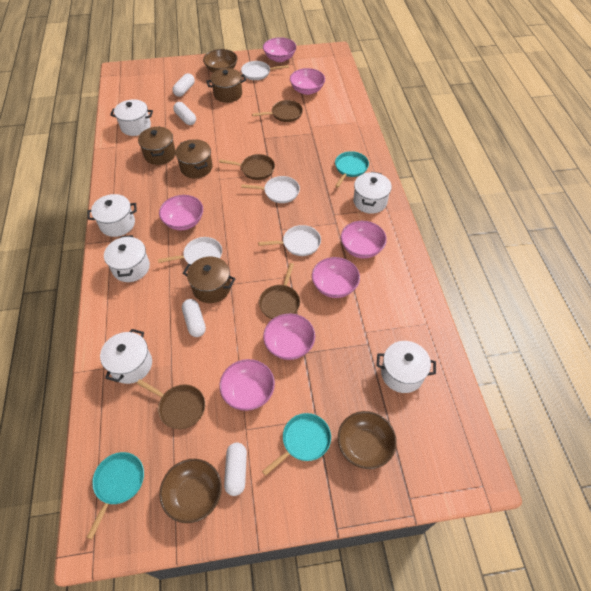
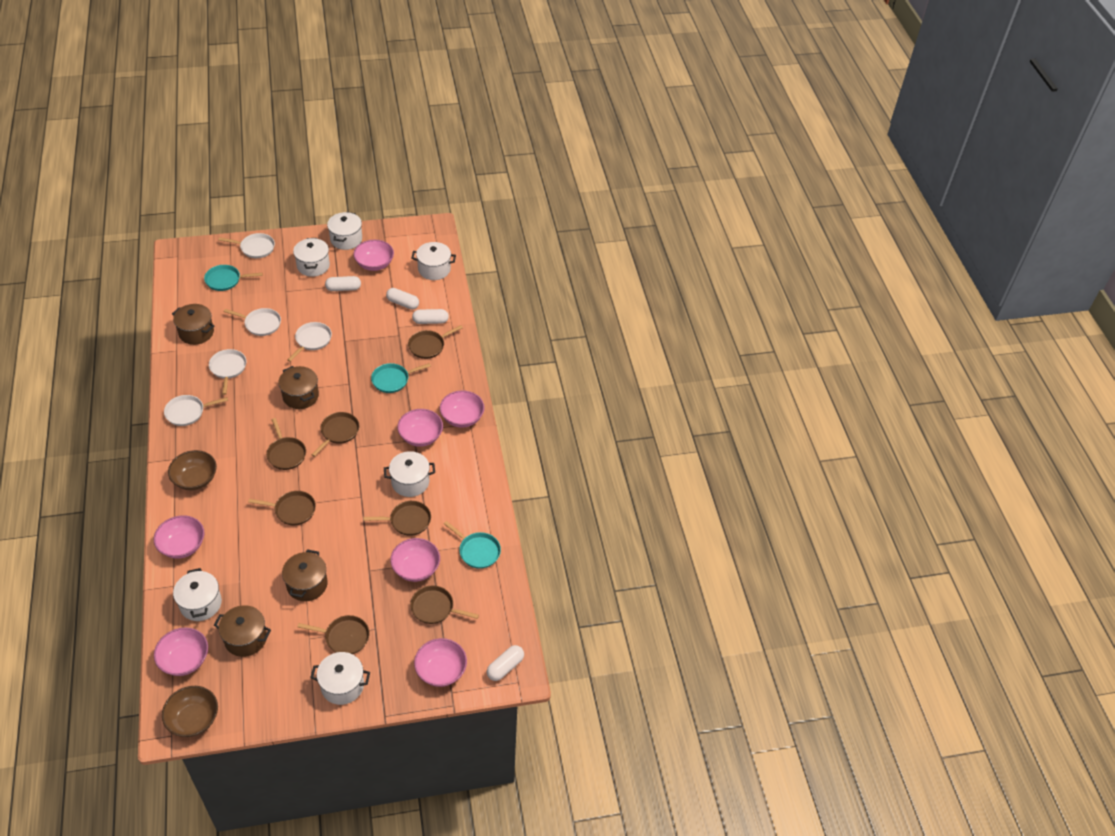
brown bowl: 3 -> 2
brown pan: 4 -> 7
white pan: 4 -> 5

